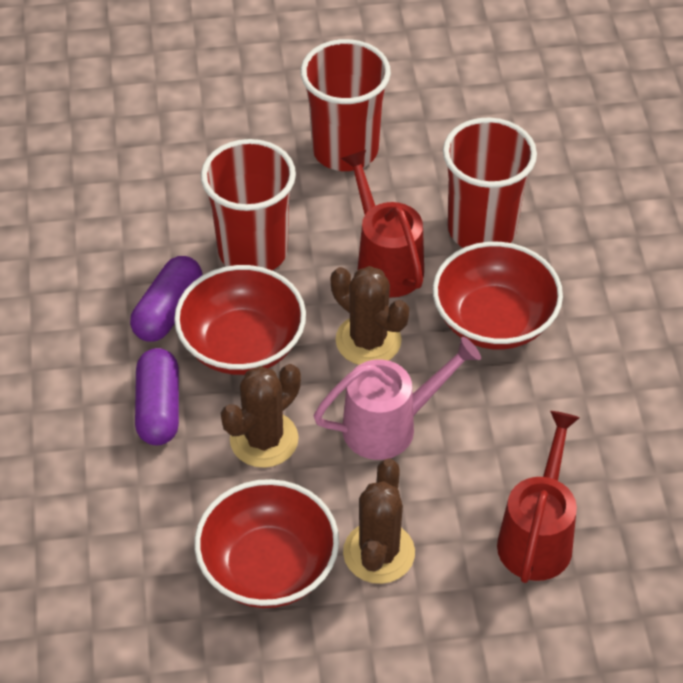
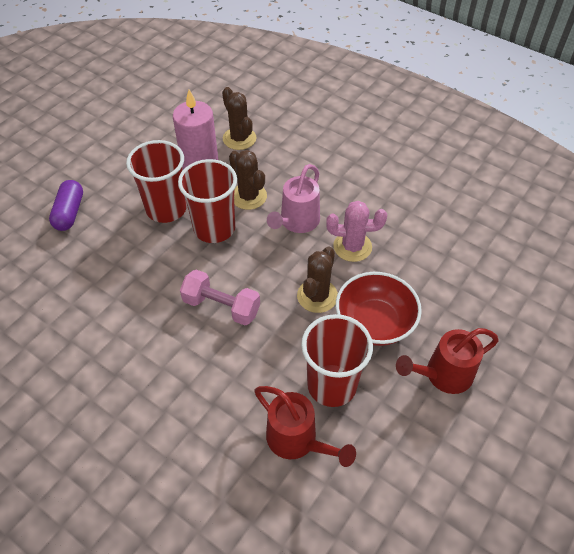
pink cactus: 0 -> 1
pink candle: 0 -> 1
pink dumbbell: 0 -> 1
purple capsule: 2 -> 1
red bowl: 3 -> 1

